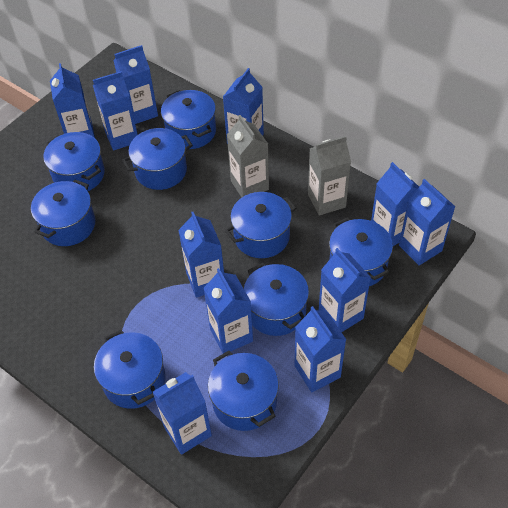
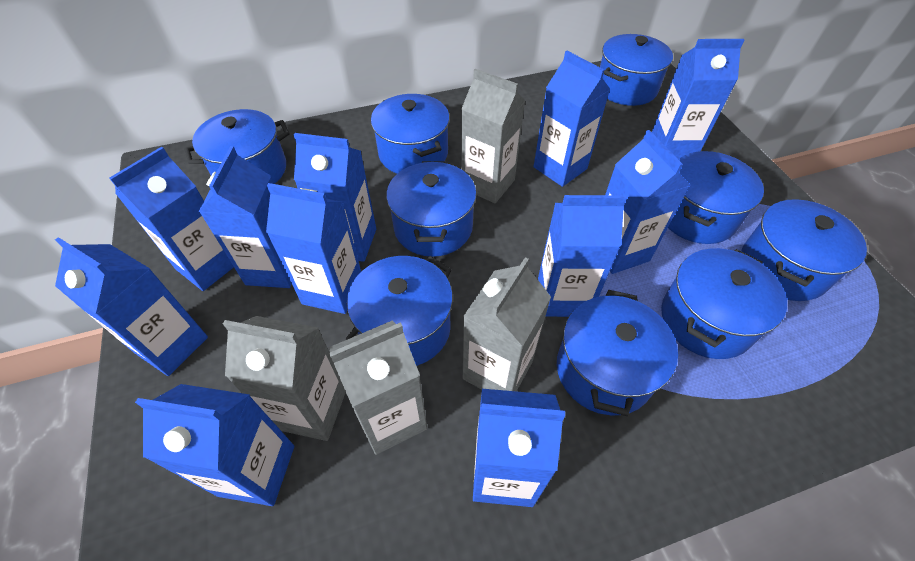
grey carton: 2 -> 4

